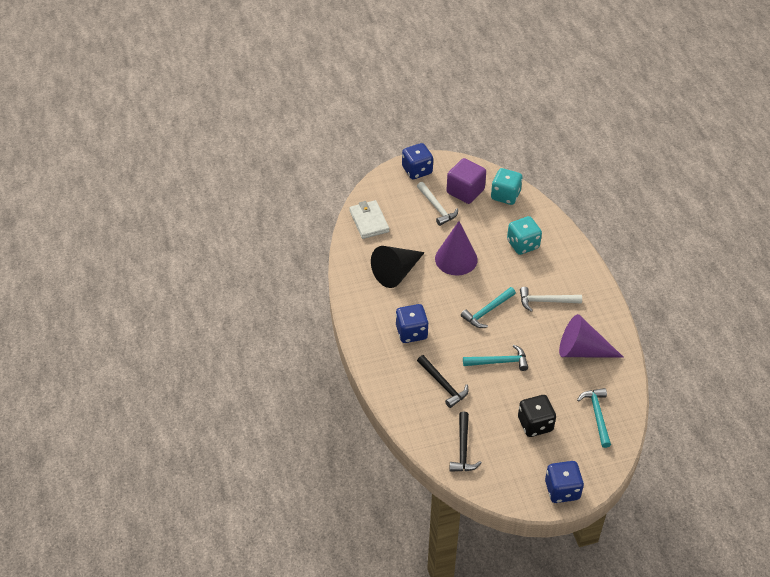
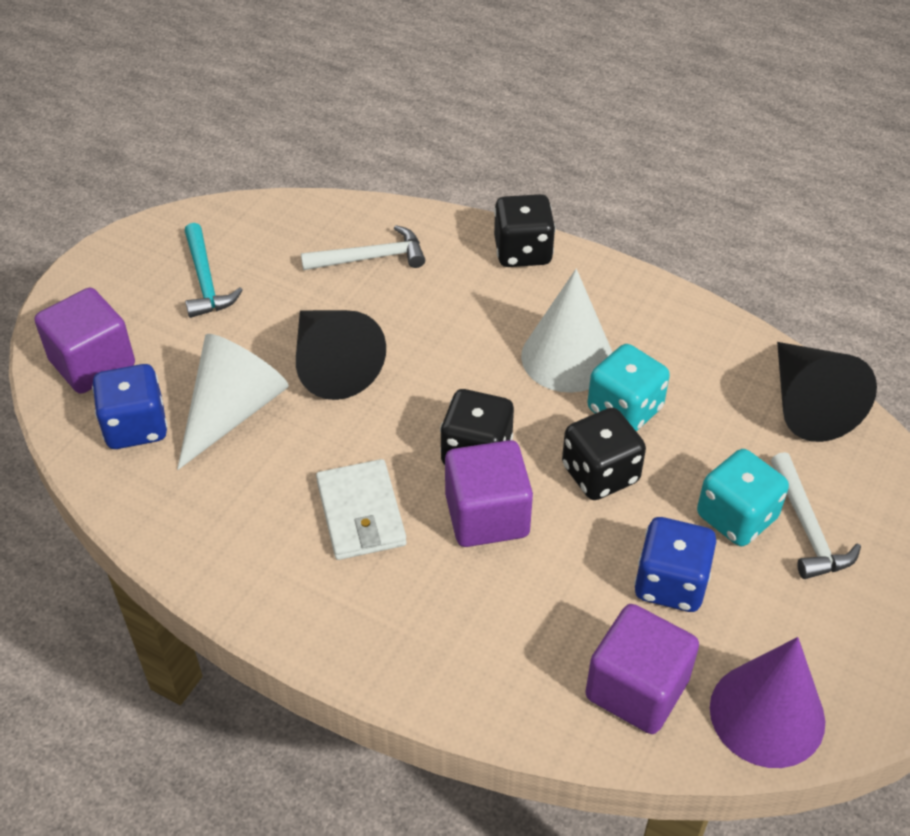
black cone: 1 -> 2
black dice: 1 -> 3
black hammer: 2 -> 0
blue dice: 3 -> 2
purple cone: 2 -> 1
purple cube: 1 -> 3
turquoise hammer: 3 -> 1
white cone: 0 -> 2

